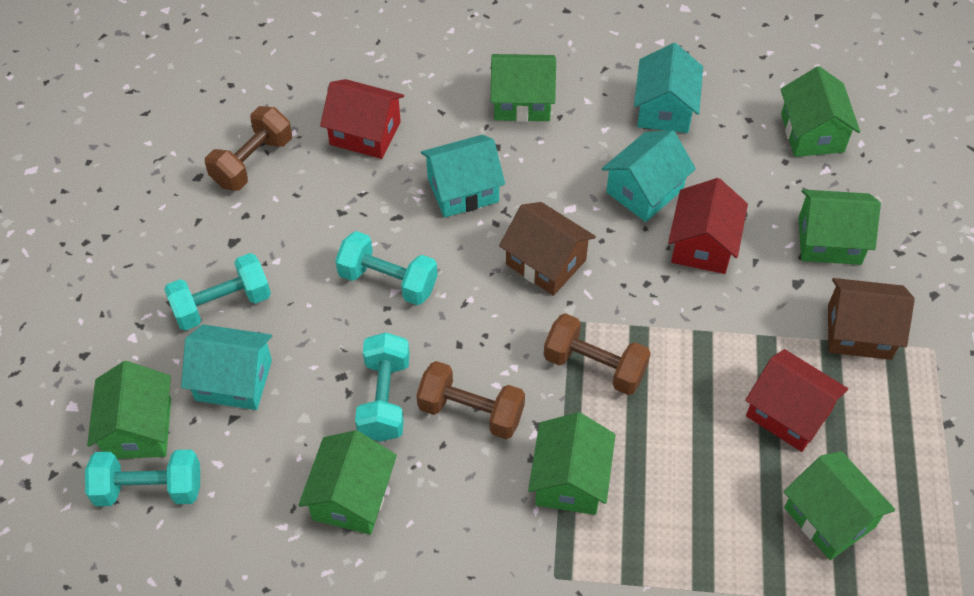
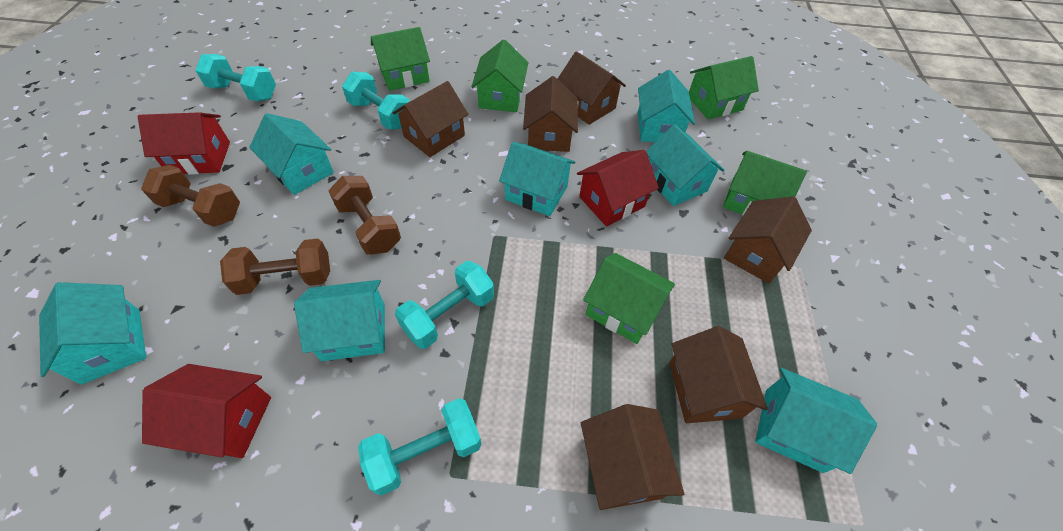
brown house: 2 -> 6
green house: 7 -> 5
turquoise house: 4 -> 7

